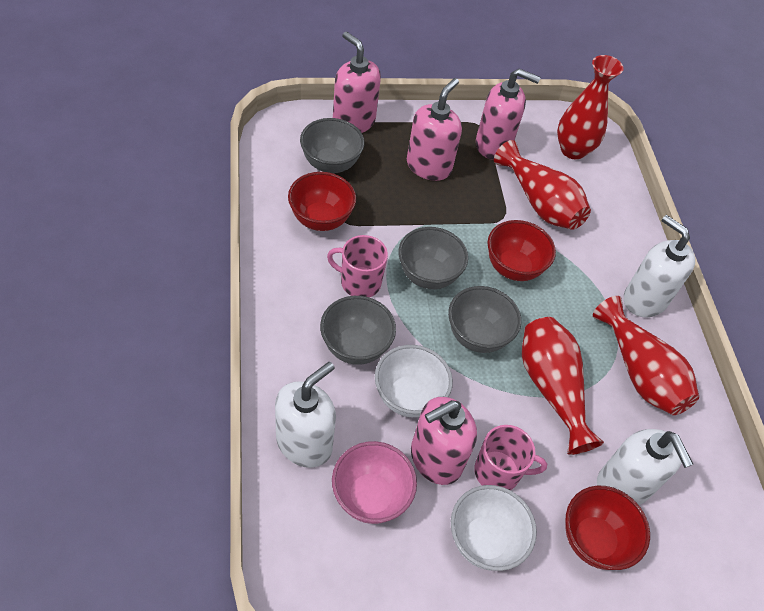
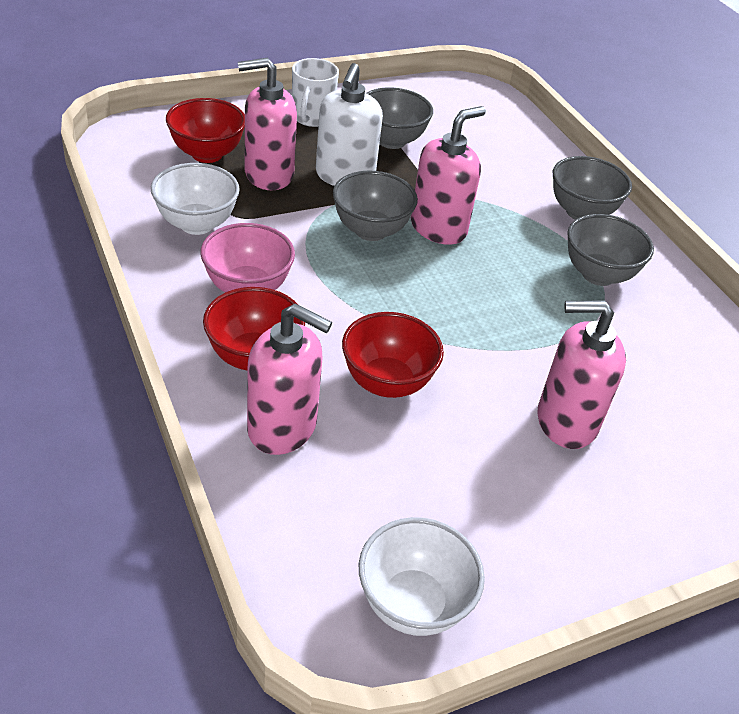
pink mug: 2 -> 0
red vase: 4 -> 0
white mug: 0 -> 1
white soap dispenser: 3 -> 1

